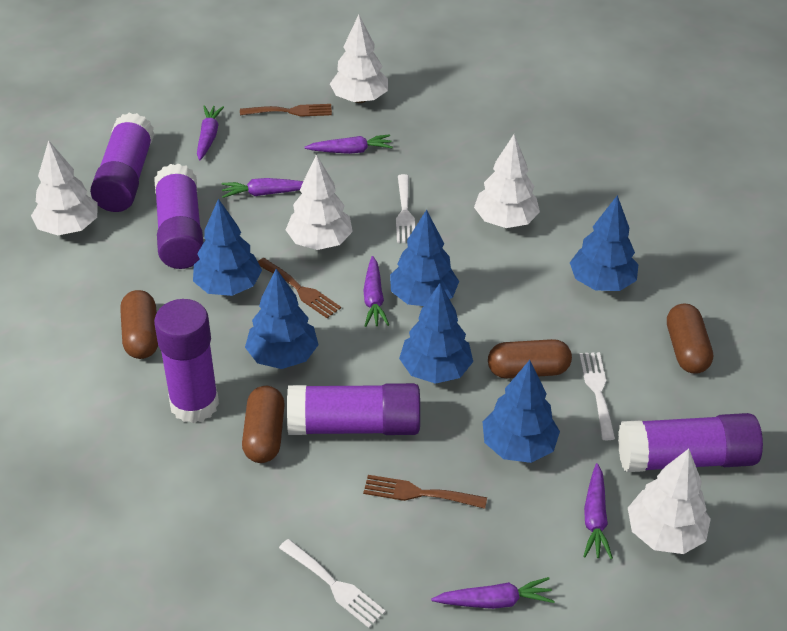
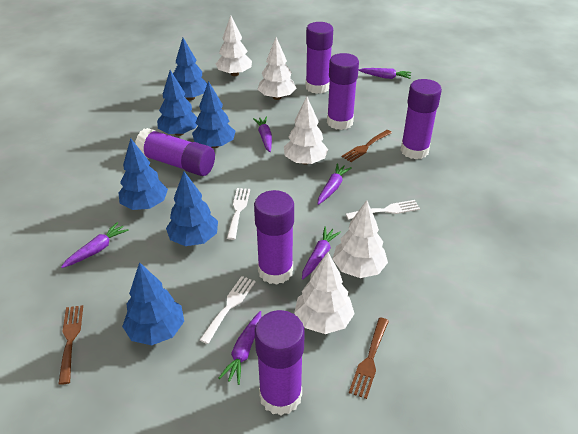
brown capsule: 4 -> 0
purple glue stick: 5 -> 6

